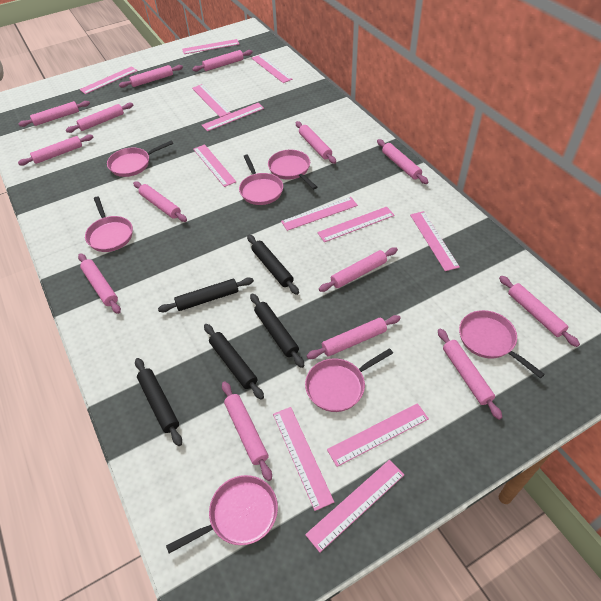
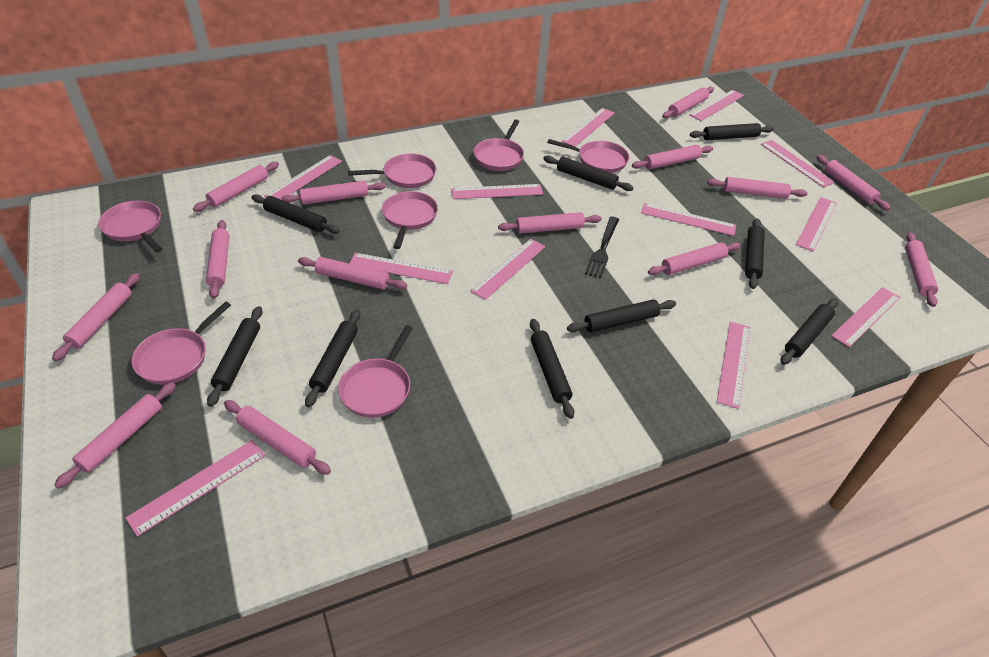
black fork: 0 -> 1
black rolling pin: 5 -> 9

